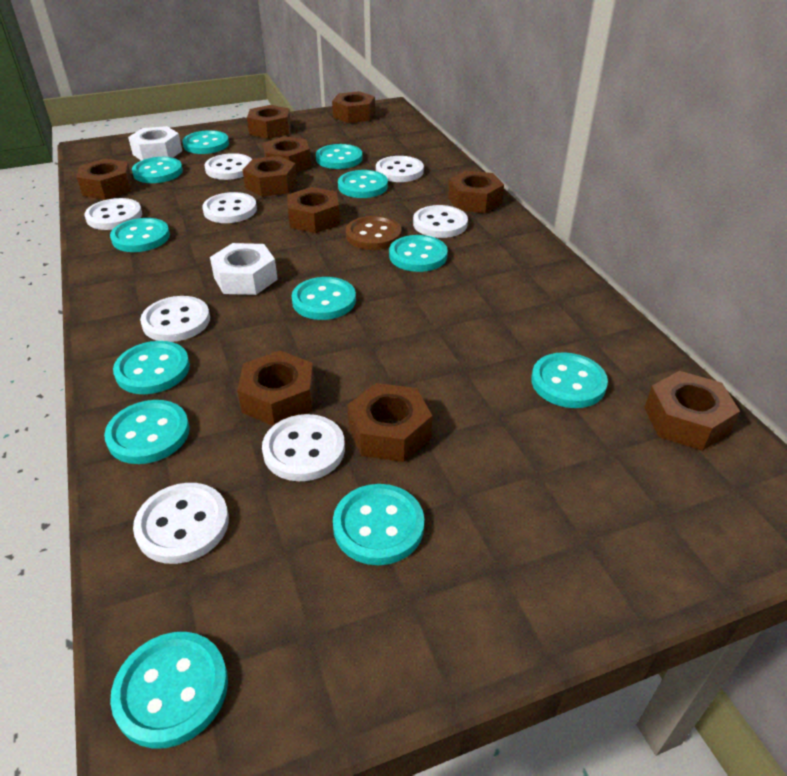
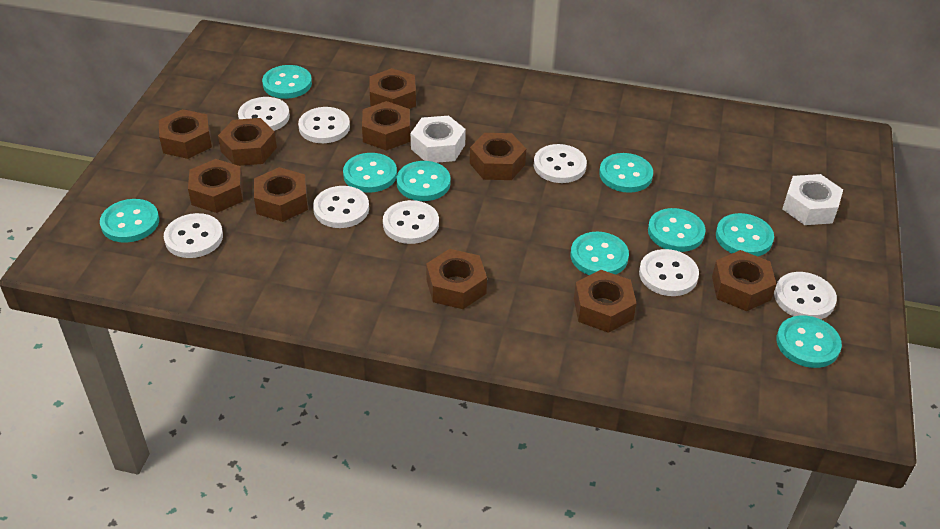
brown button: 1 -> 0
turquoise button: 12 -> 9

